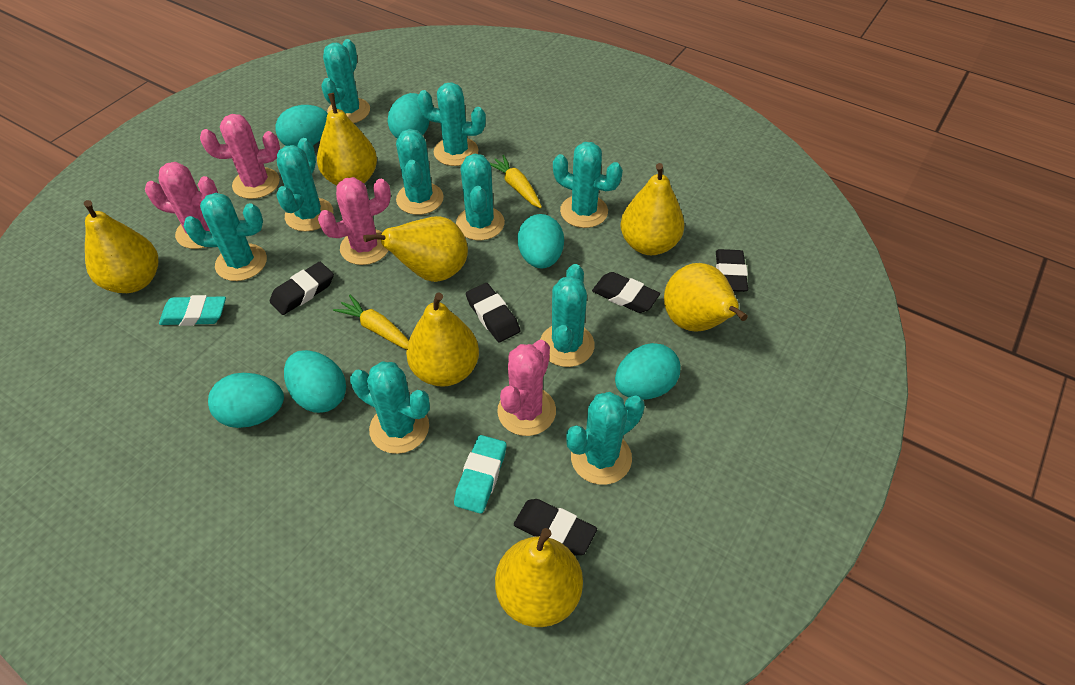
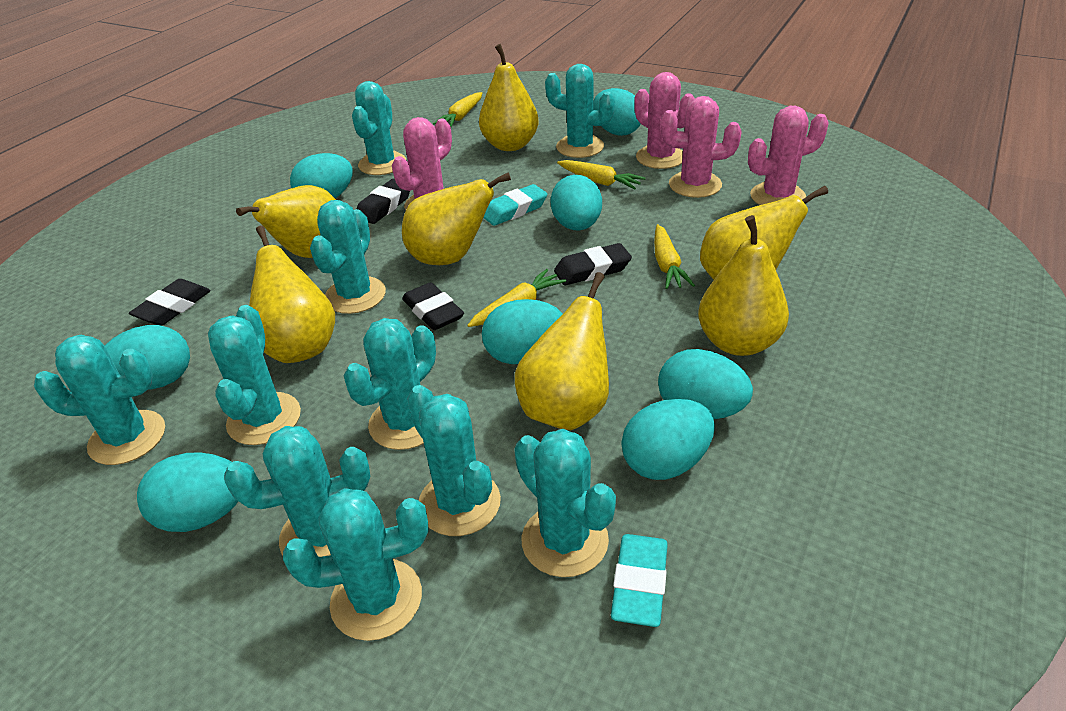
black eraser: 5 -> 4
turquoise egg: 6 -> 8
yellow carrot: 2 -> 4

